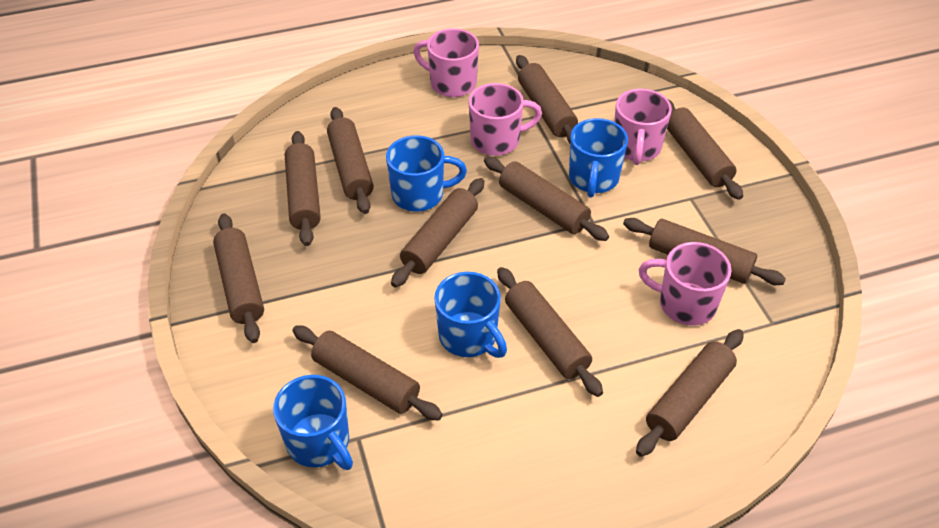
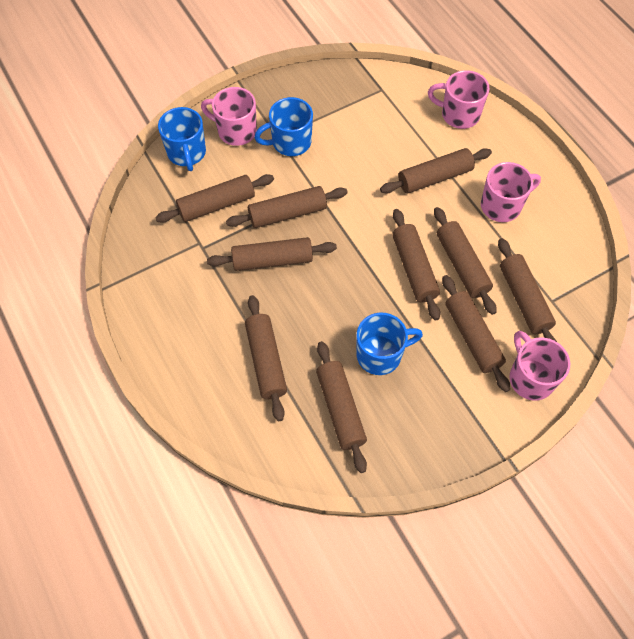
blue mug: 4 -> 3
brown rolling pin: 11 -> 10

